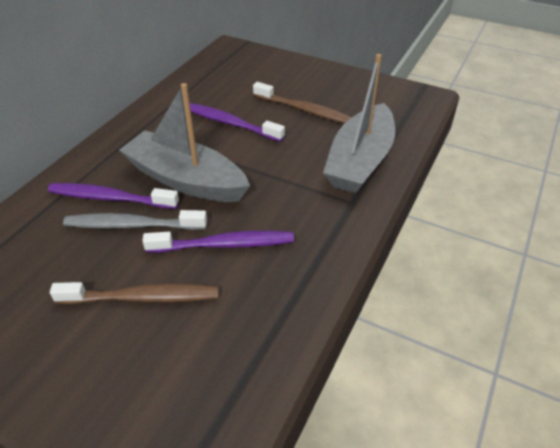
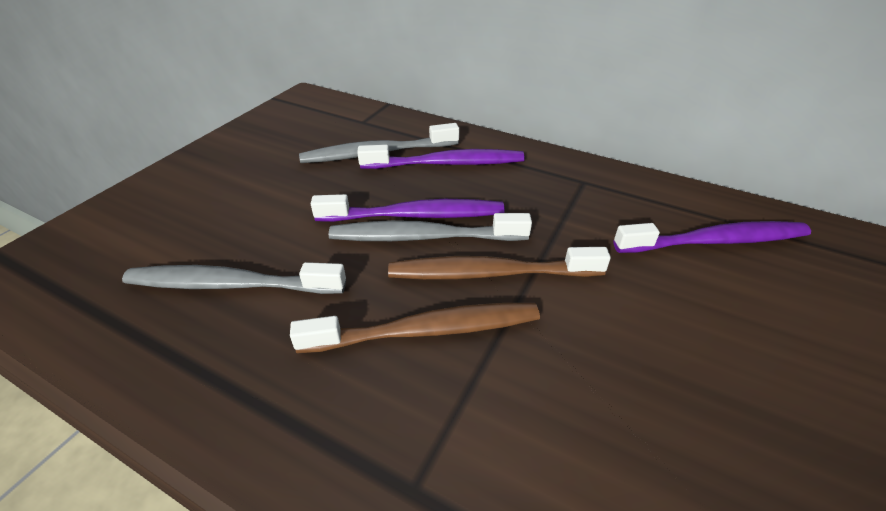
grey boat: 2 -> 0
grey toothbrush: 1 -> 3

